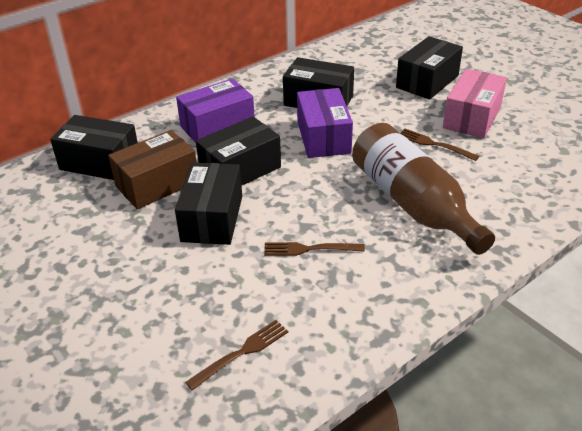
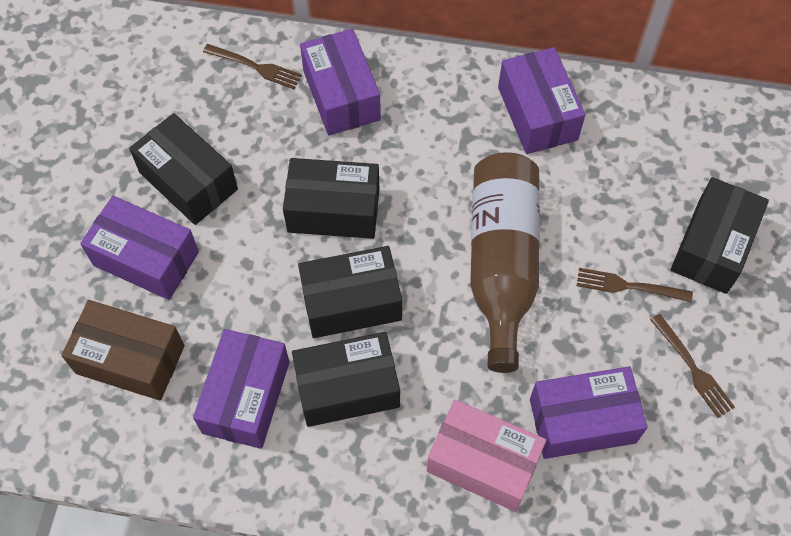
purple box: 2 -> 5

